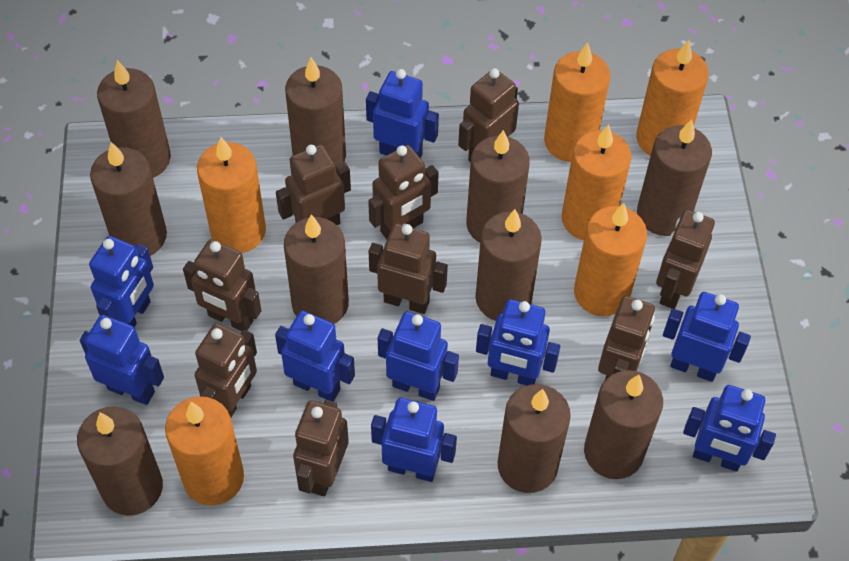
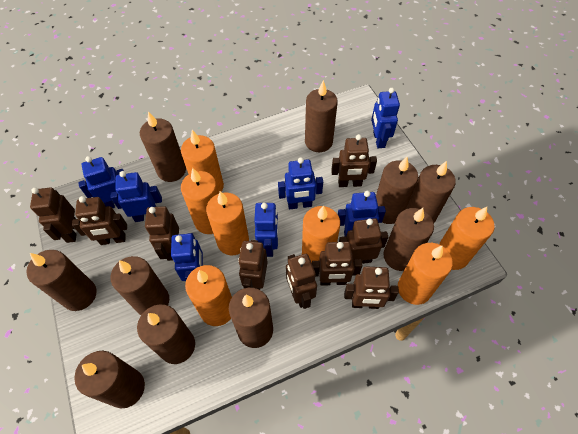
blue robot: 9 -> 7
orange candle: 6 -> 7

